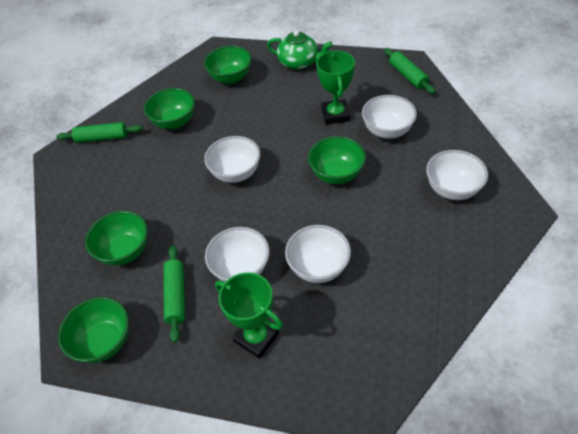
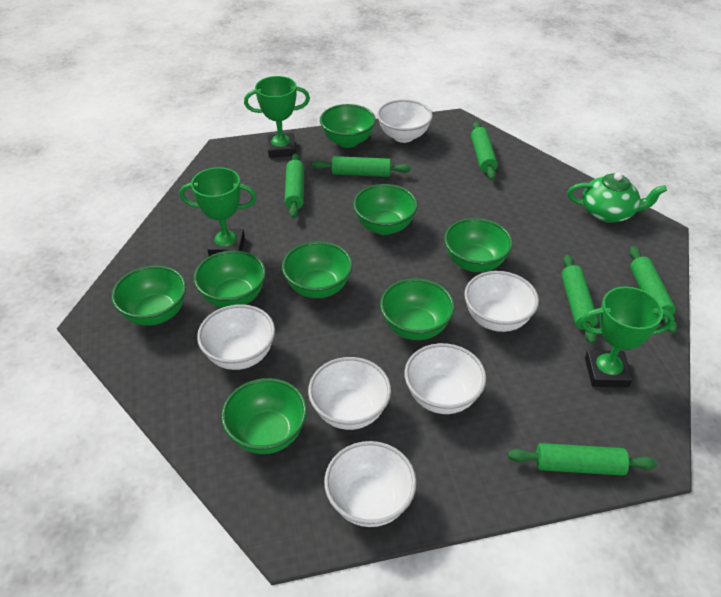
green bowl: 5 -> 8
green rolling pin: 3 -> 6
green trophy: 2 -> 3
white bowl: 5 -> 6

